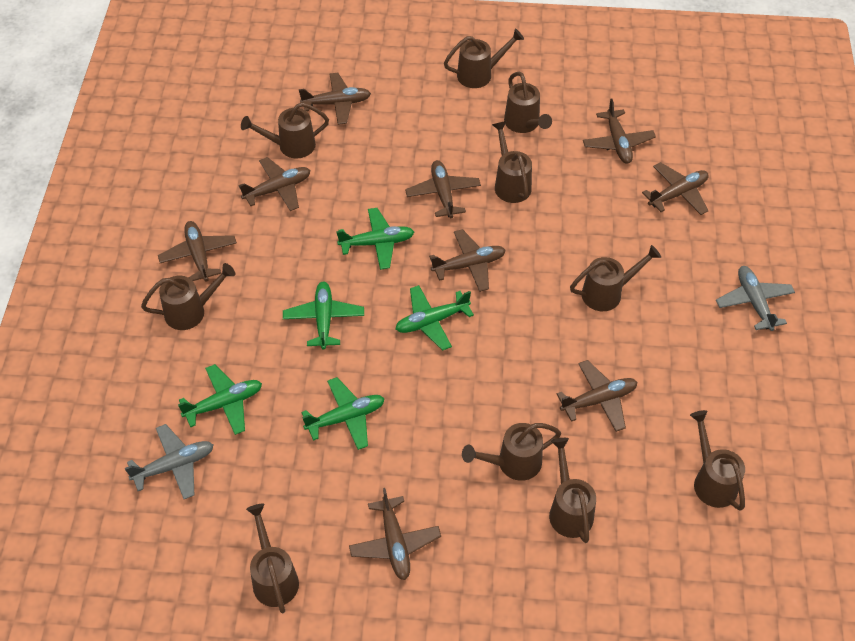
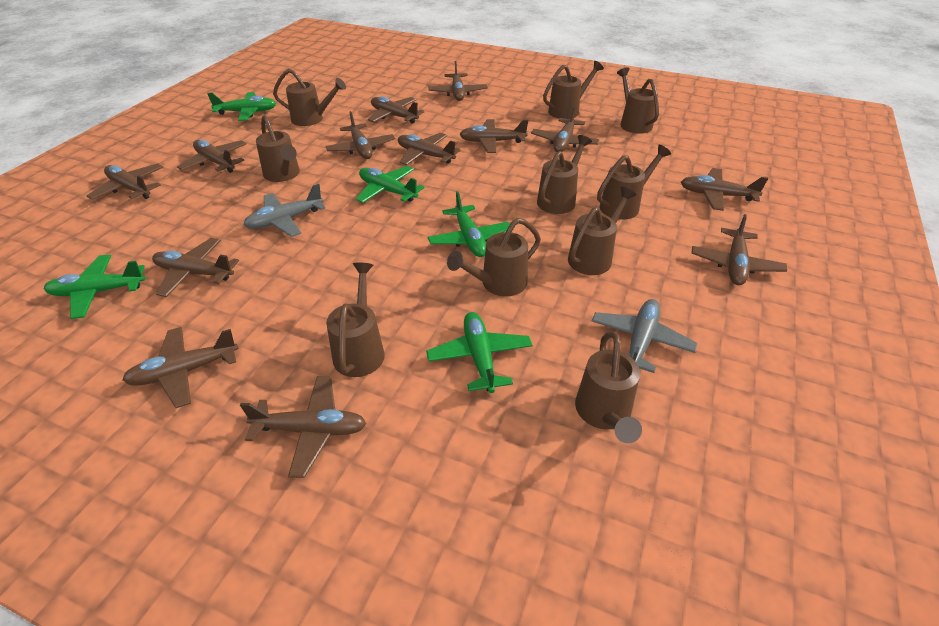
brown plane: 9 -> 13

